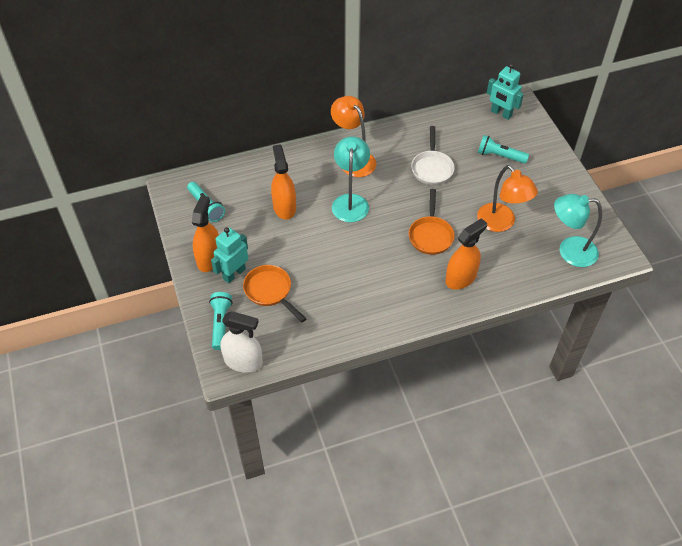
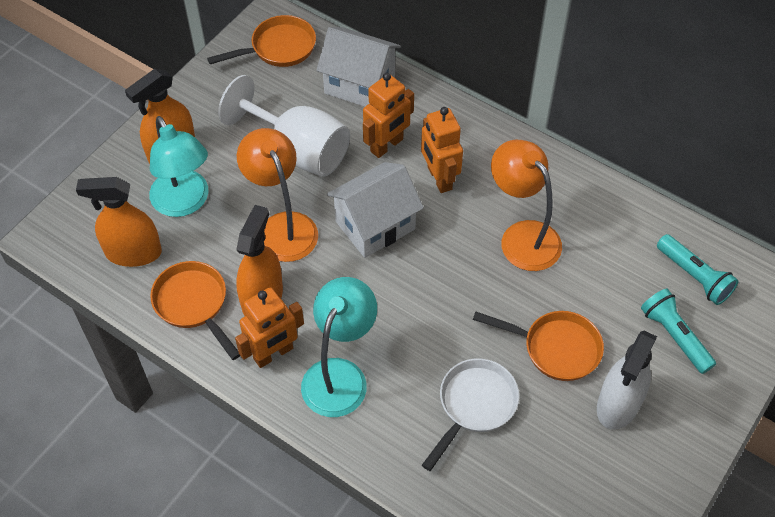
orange pan: 2 -> 3
orange robot: 0 -> 3
turquoise flashlight: 3 -> 2
turquoise robot: 2 -> 0
white goblet: 0 -> 1
white house: 0 -> 2

